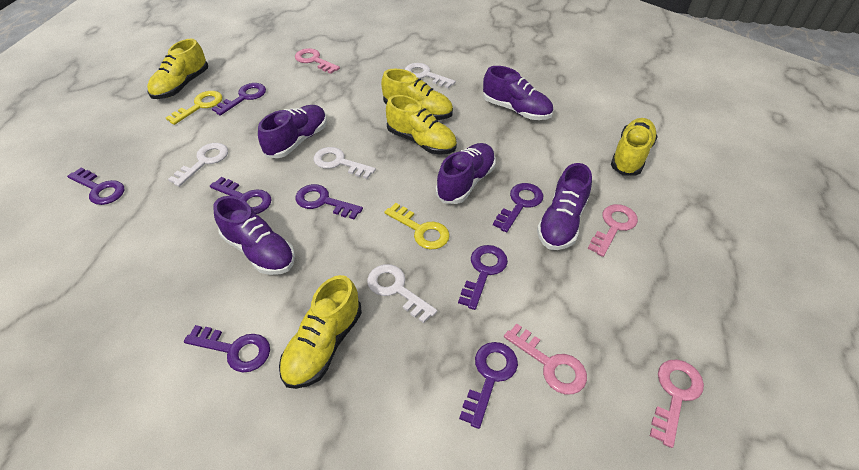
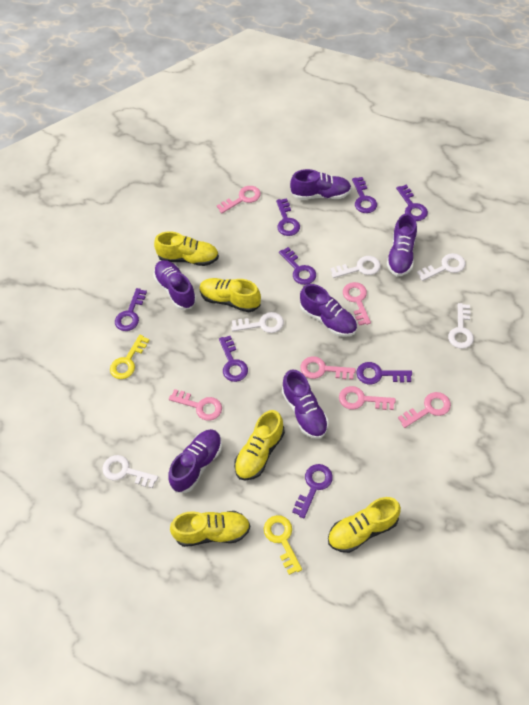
pink key: 4 -> 6
purple shoe: 5 -> 6
white key: 4 -> 5

